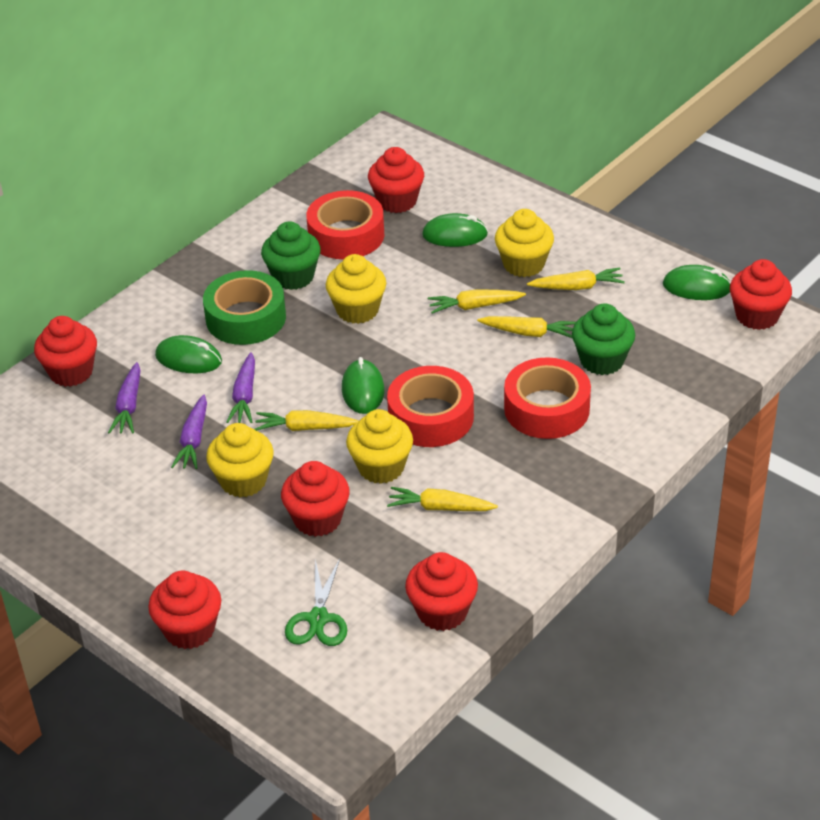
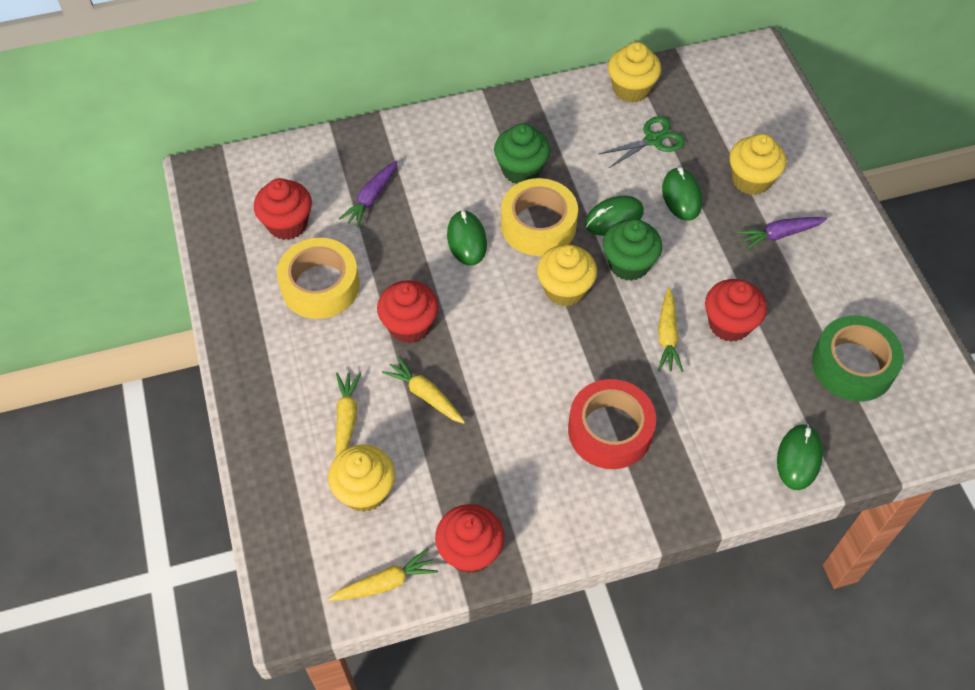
purple carrot: 3 -> 2
red cupcake: 6 -> 4
red tape: 3 -> 1
yellow carrot: 5 -> 4
yellow tape: 0 -> 2

